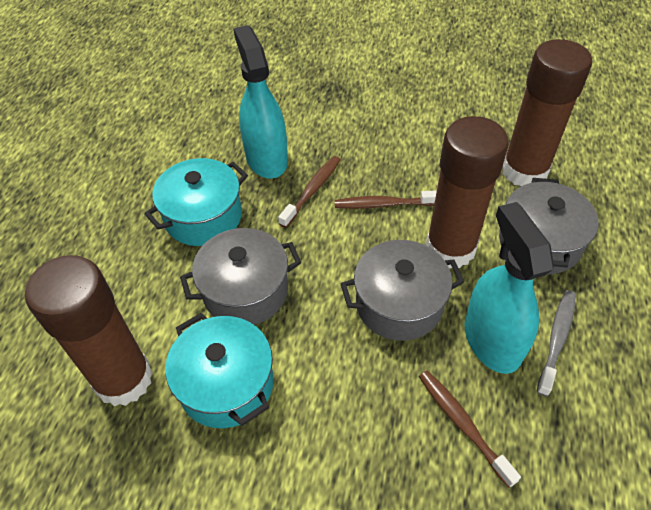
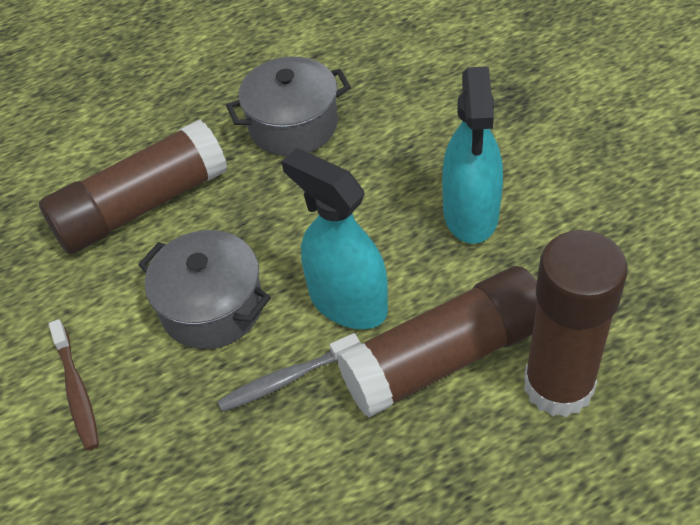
brown toothbrush: 3 -> 1
grey pot: 3 -> 2
turquoise pot: 2 -> 0

